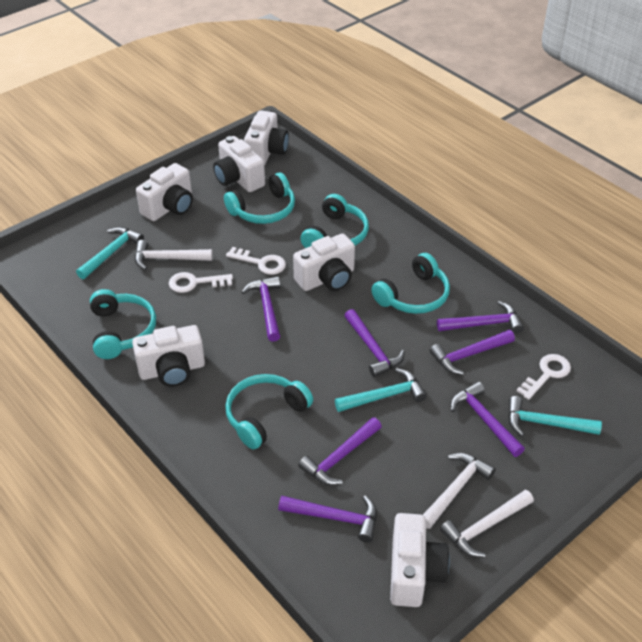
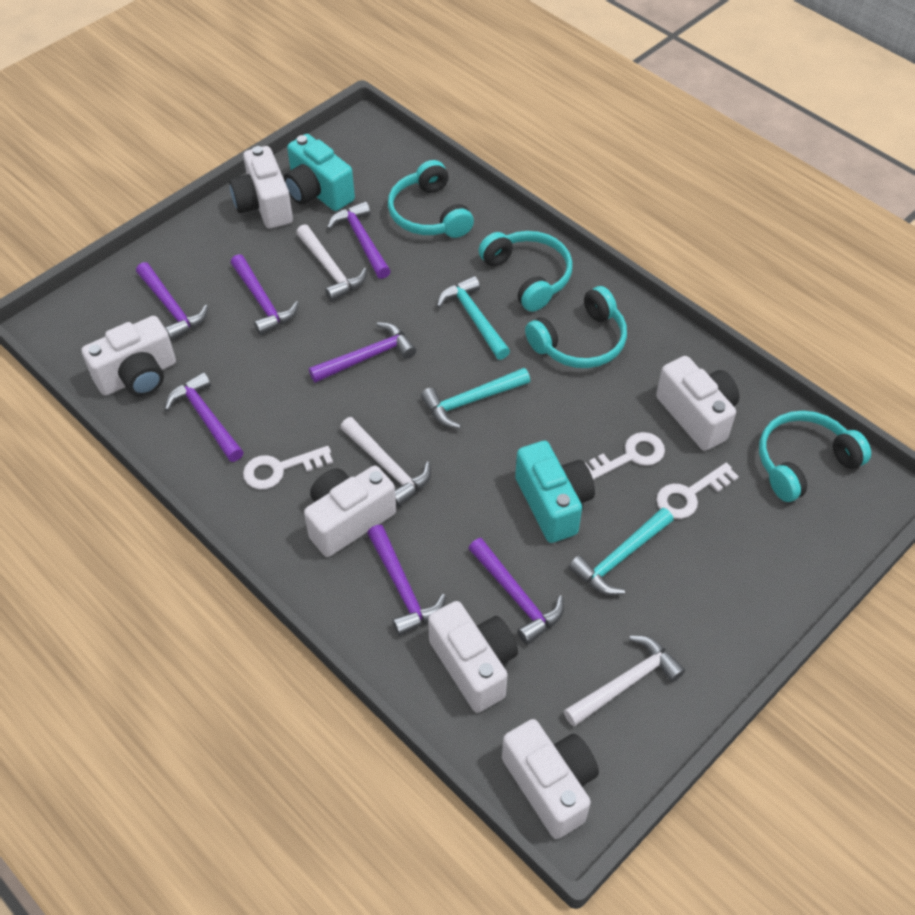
turquoise camera: 0 -> 2
turquoise headphones: 5 -> 4

